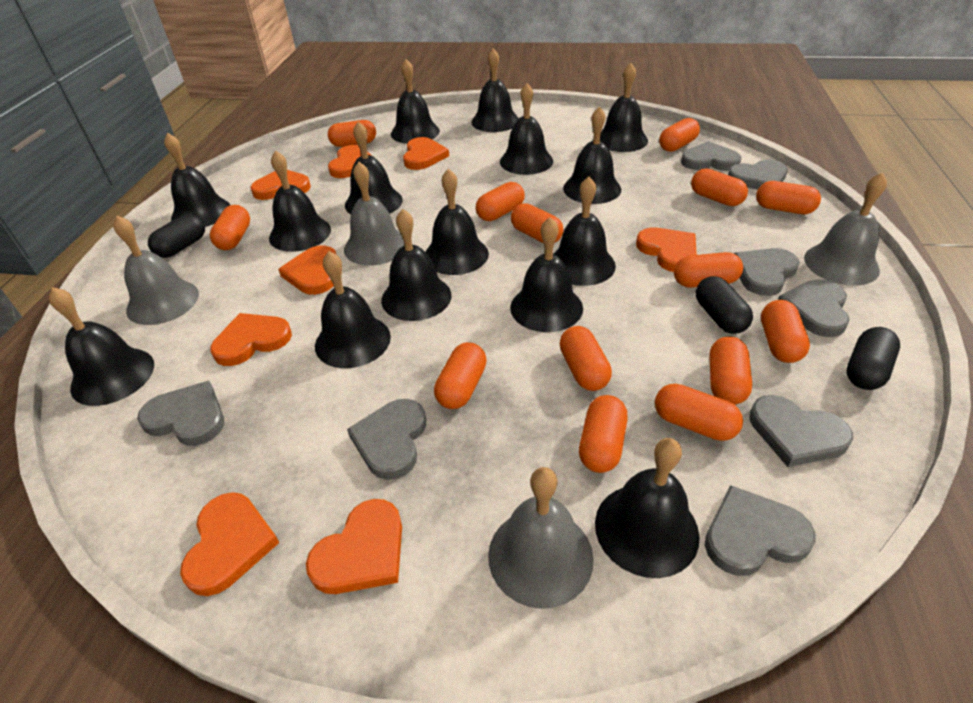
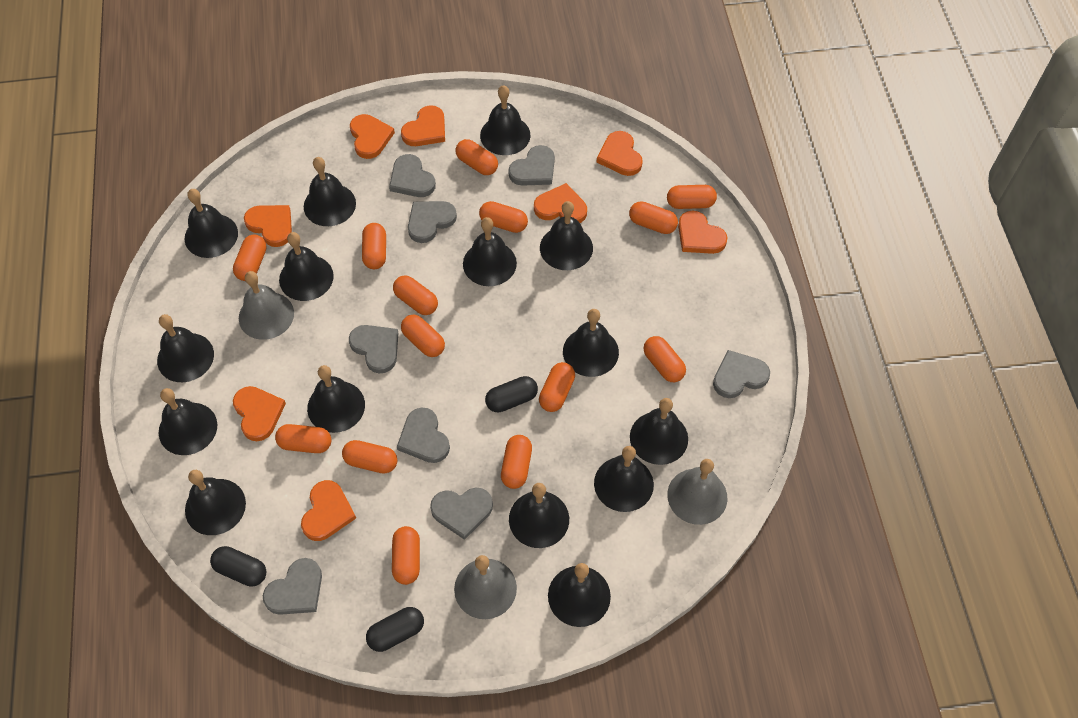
grey bell: 4 -> 3

